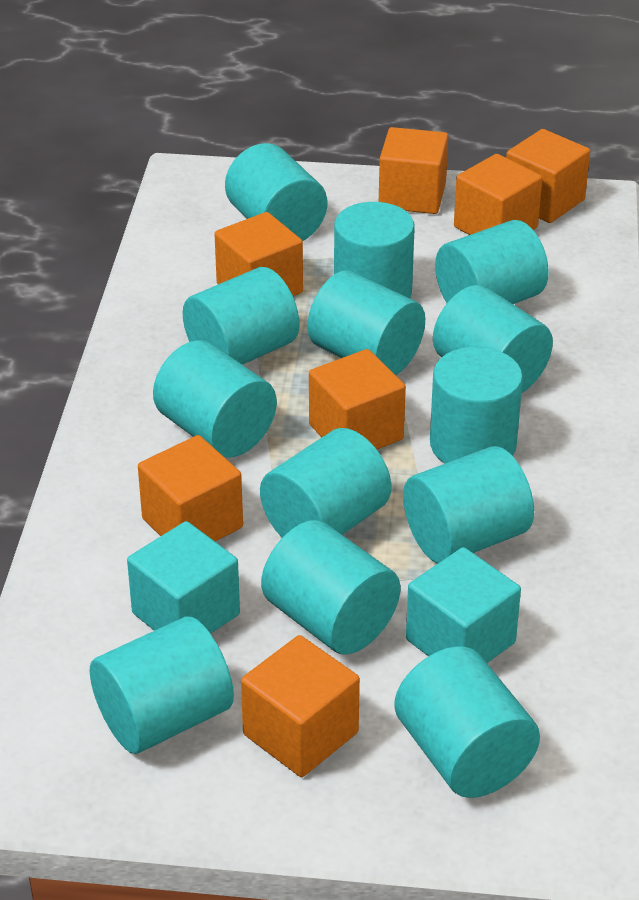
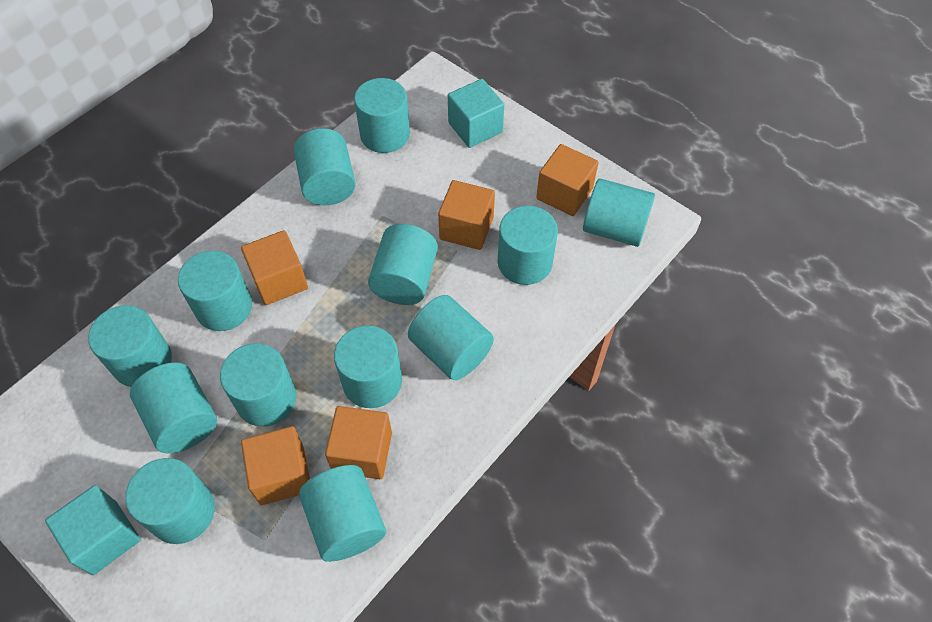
orange cube: 7 -> 5

